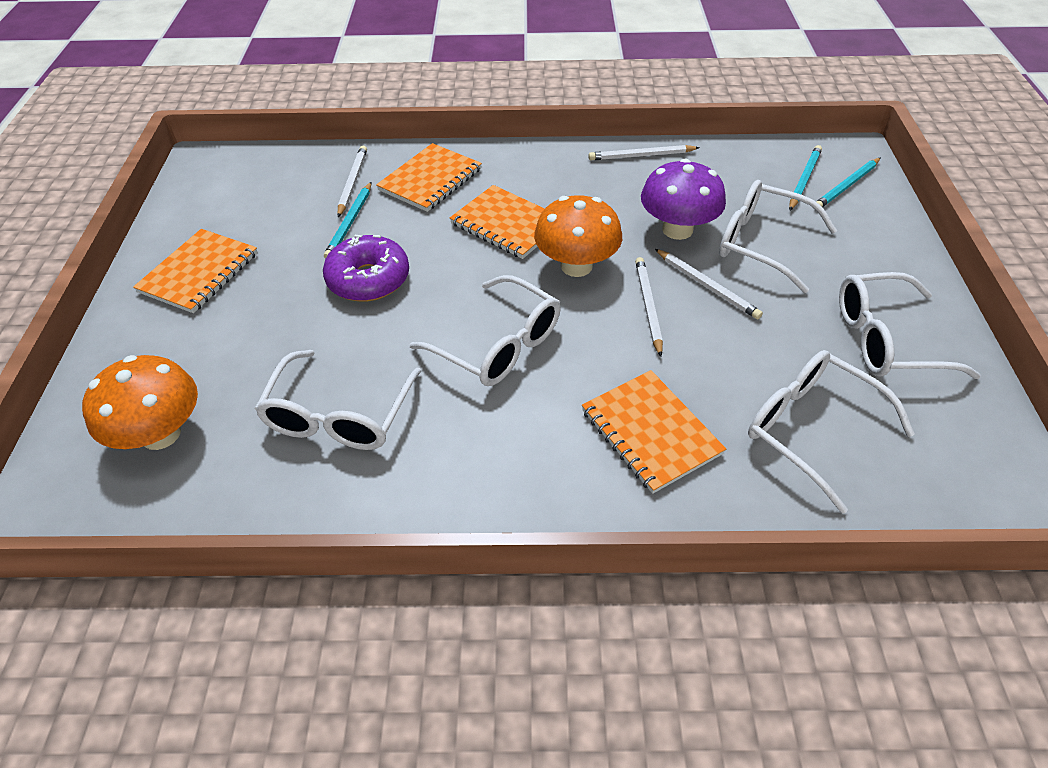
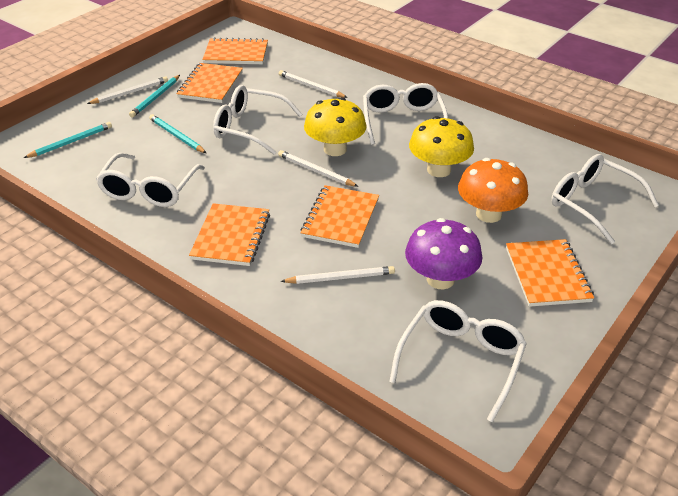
orange mushroom: 2 -> 1
orange notebook: 4 -> 5
purple donut: 1 -> 0
yellow mushroom: 0 -> 2

